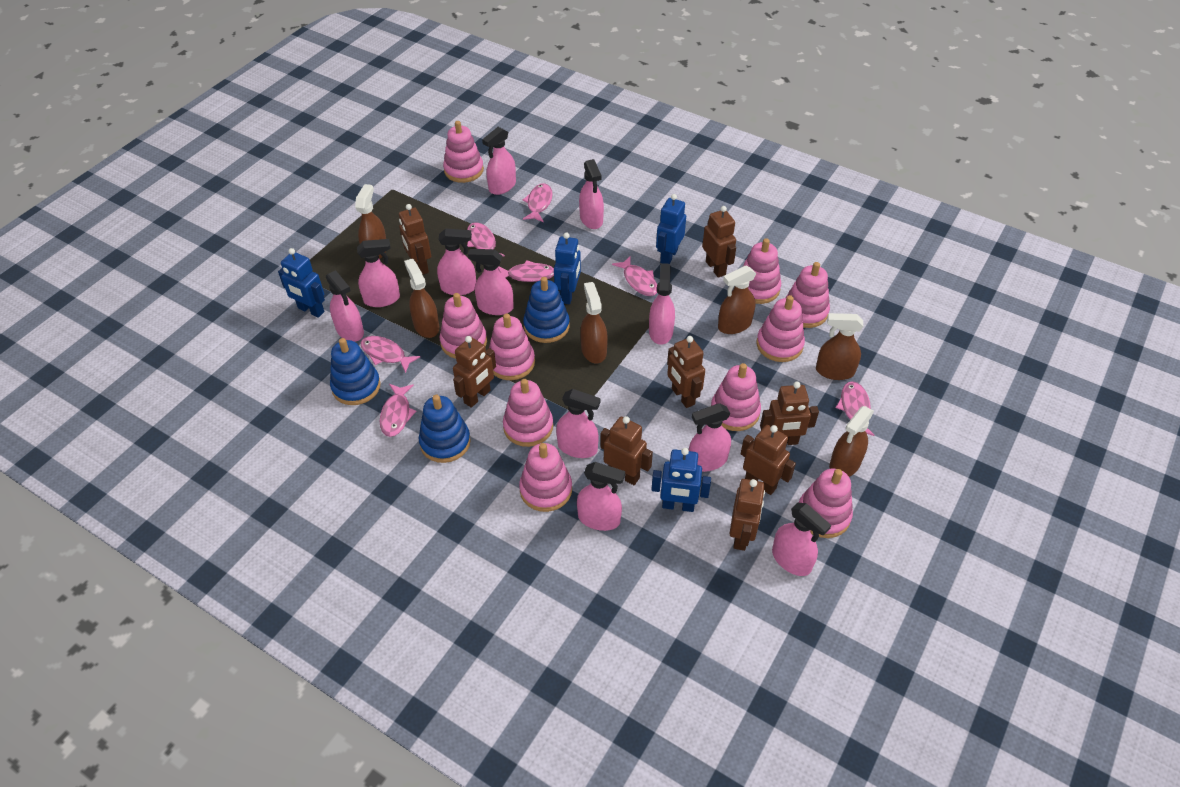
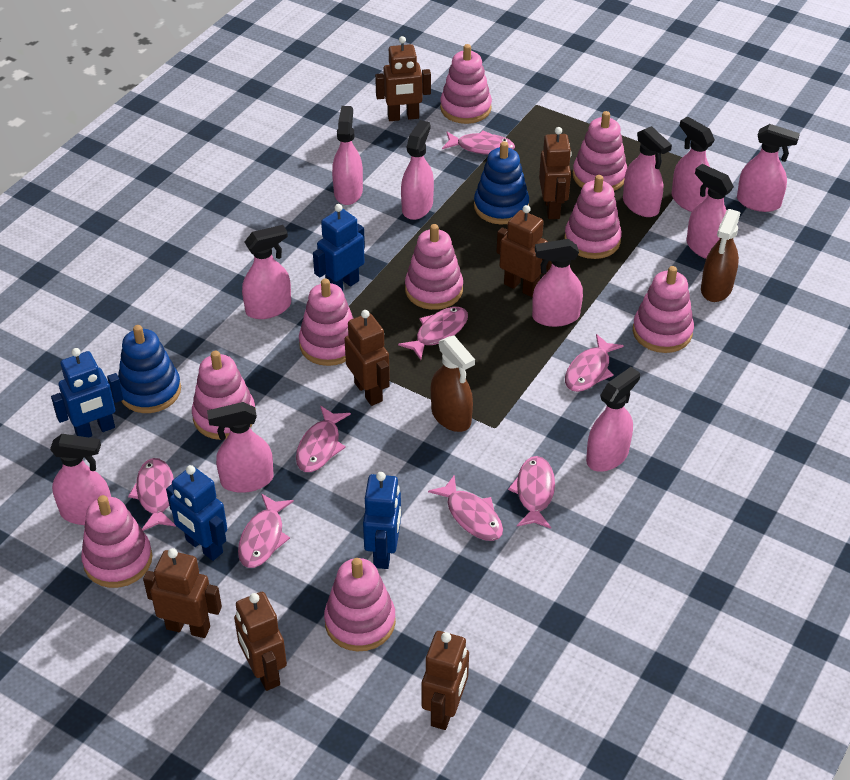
blue stacking toy: 3 -> 2
brown robot: 8 -> 7
brown spray bottle: 6 -> 2
pink fish: 7 -> 8
pink stacking toy: 10 -> 9

